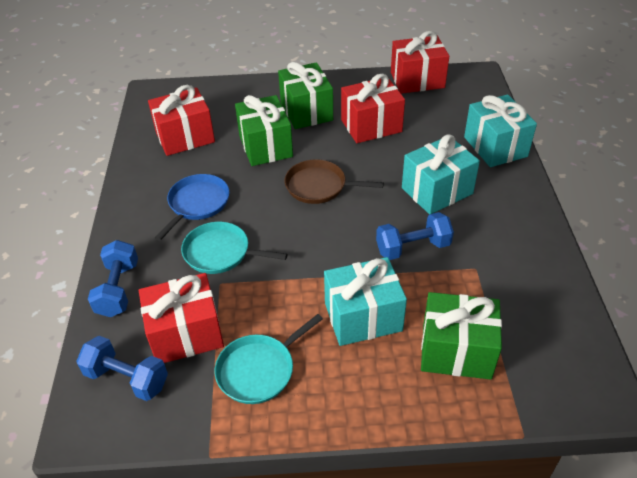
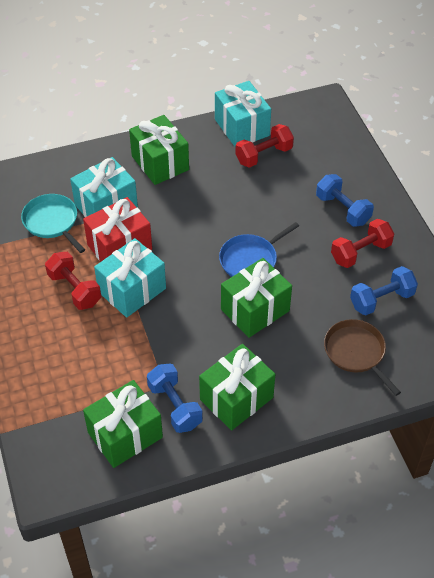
green gift: 3 -> 4
red dumbbell: 0 -> 3
red gift: 4 -> 1
turquoise pan: 2 -> 1

